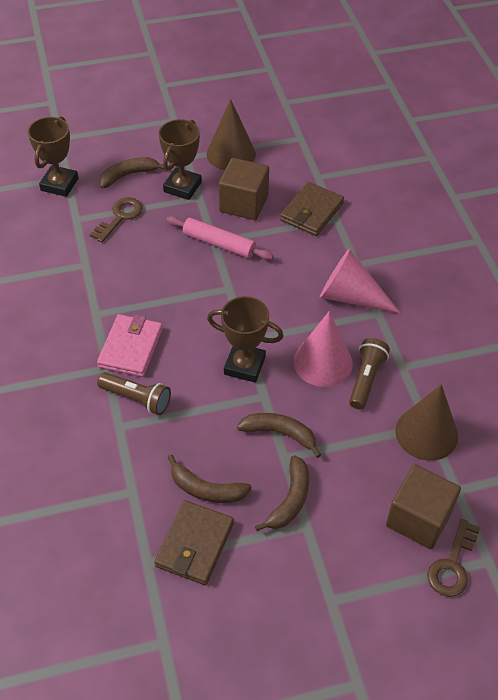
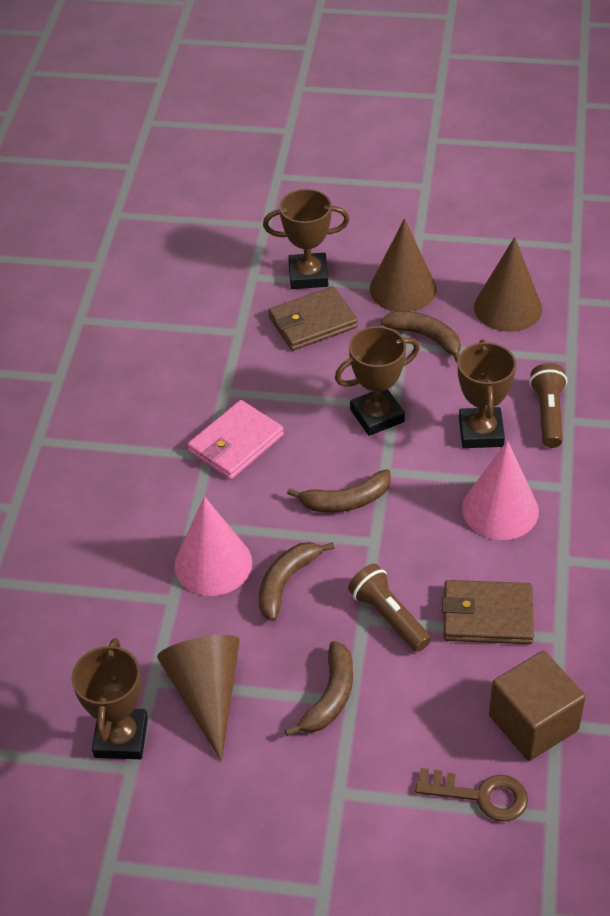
brown cone: 2 -> 3
brown cube: 2 -> 1
brown key: 2 -> 1
brown trophy: 3 -> 4
pink rolling pin: 1 -> 0

